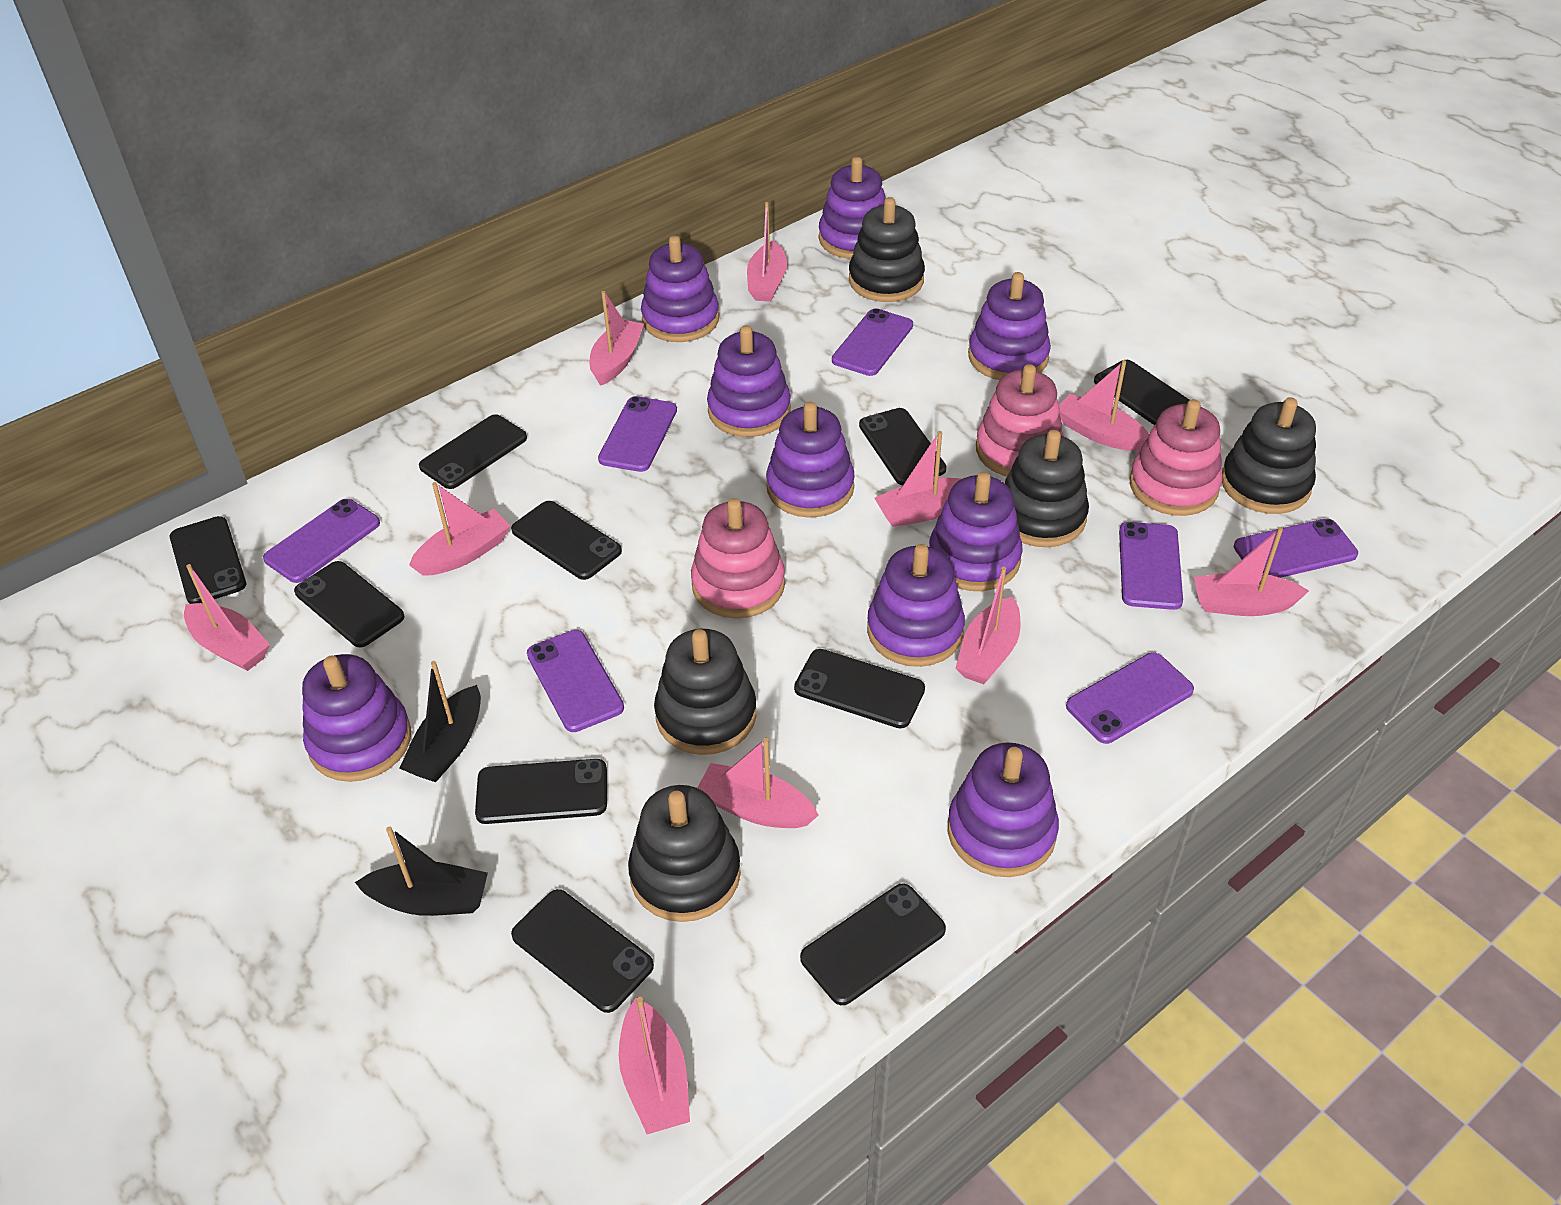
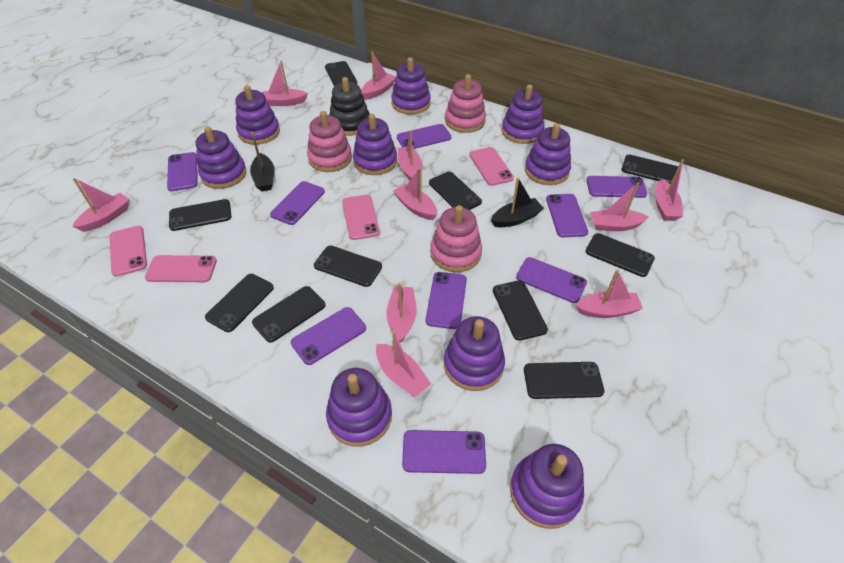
black stacking toy: 5 -> 1
pink phone: 0 -> 4
purple phone: 7 -> 9

